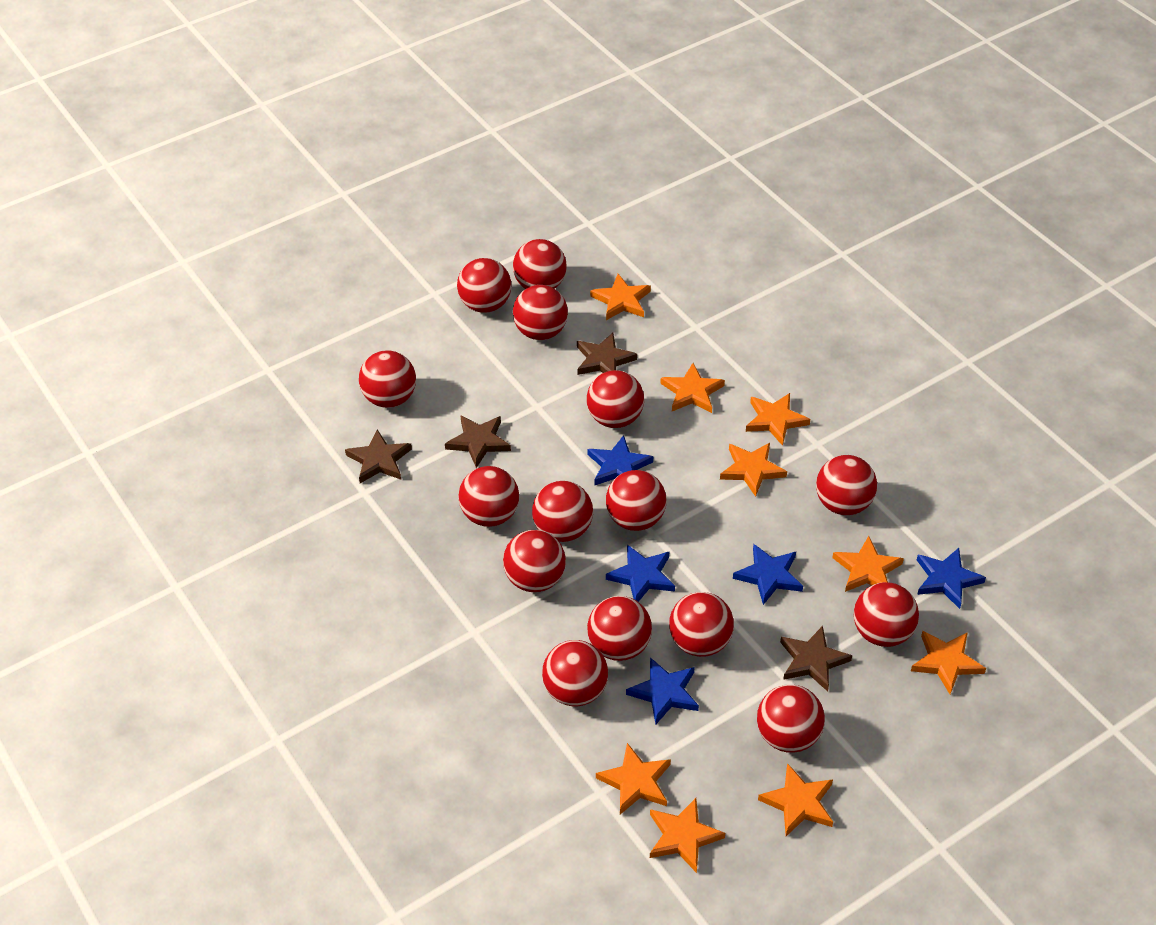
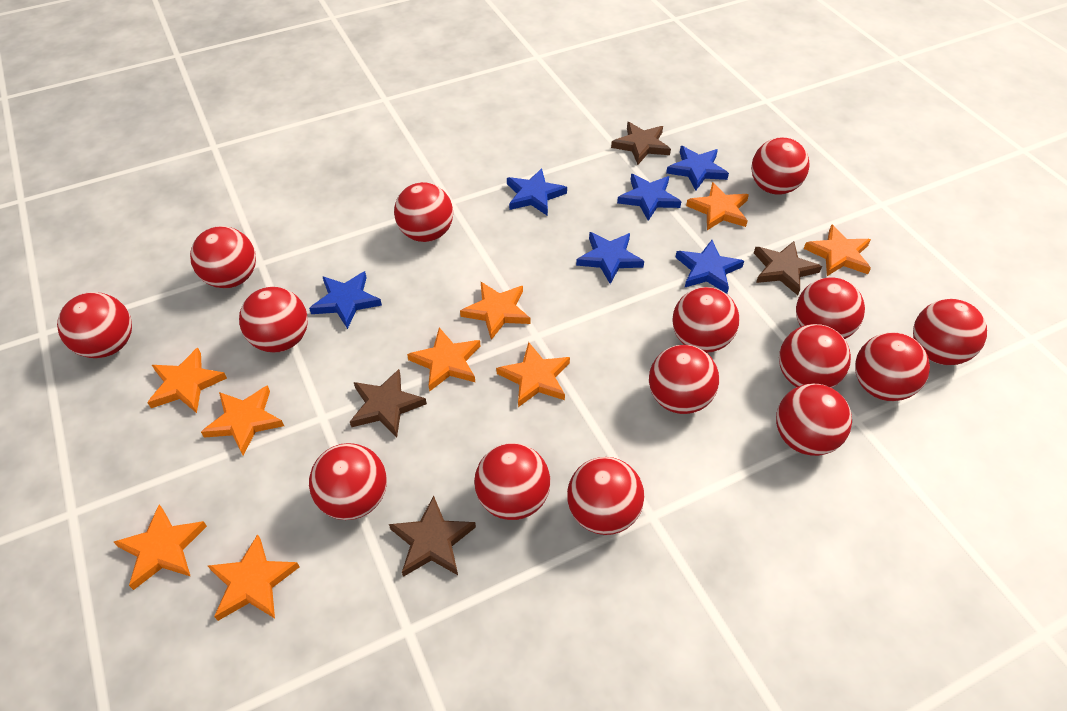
blue star: 5 -> 6

